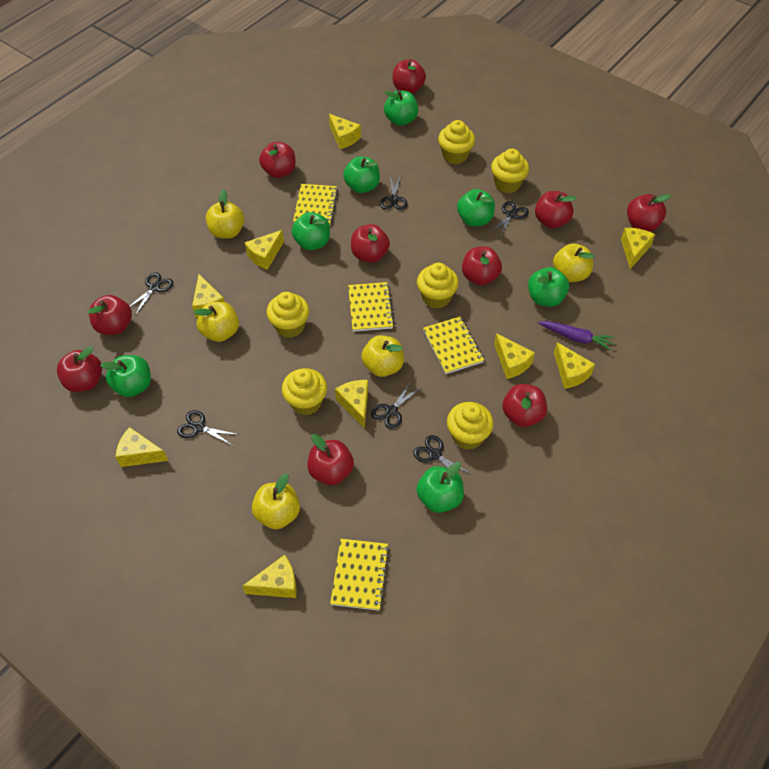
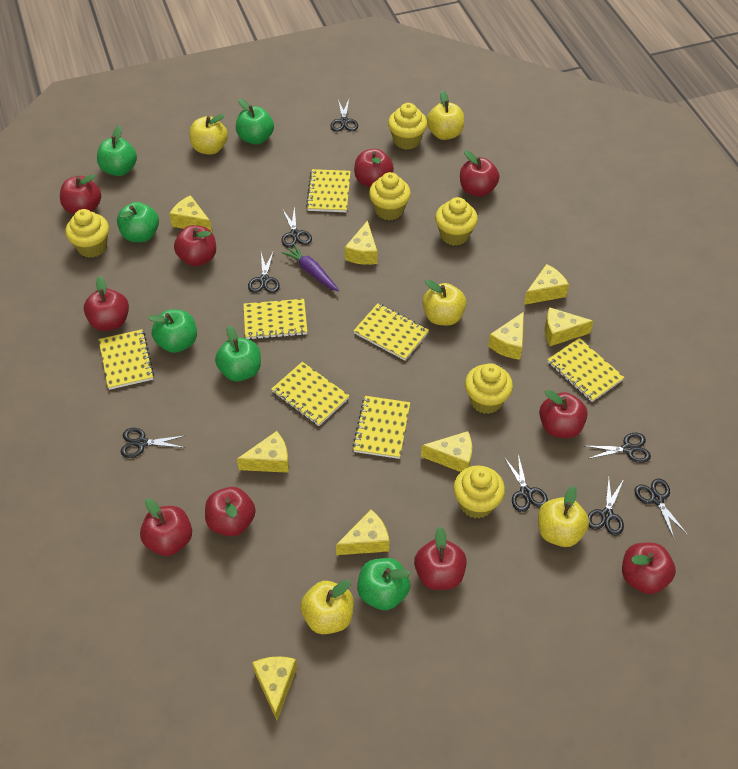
black scissors: 6 -> 8
green apple: 7 -> 6
yellow notebook: 4 -> 7

